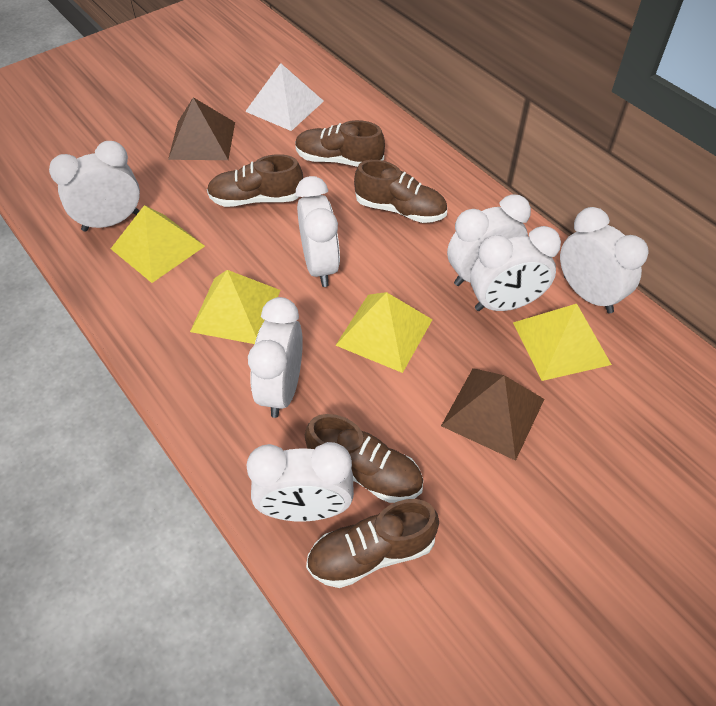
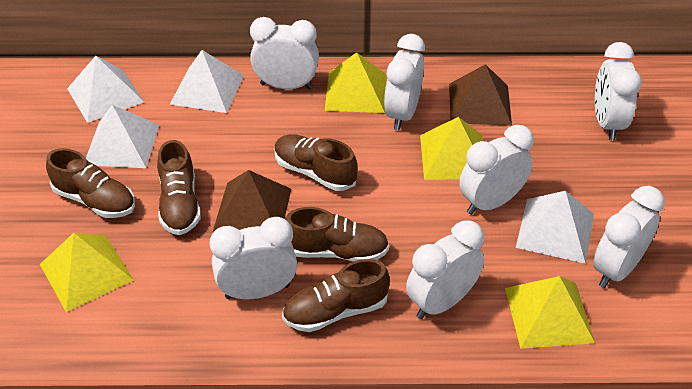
white pyramid: 1 -> 4

